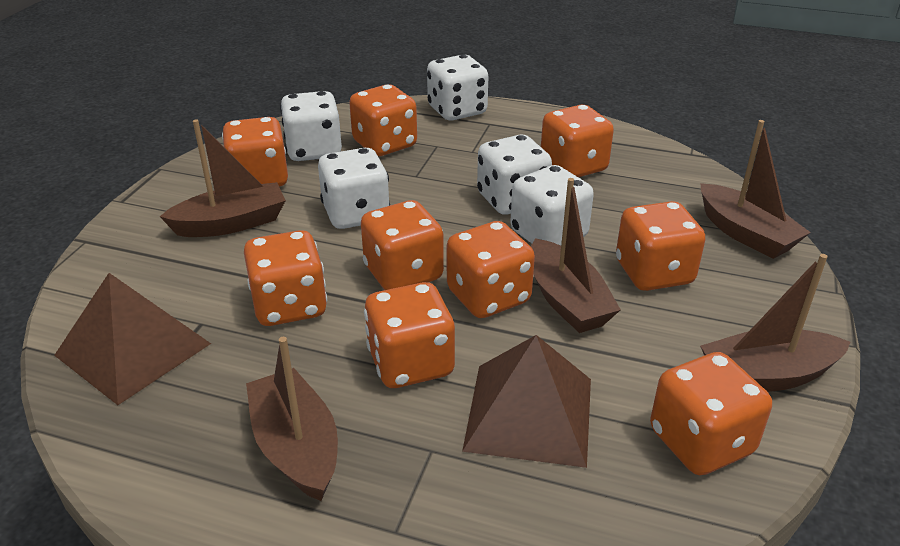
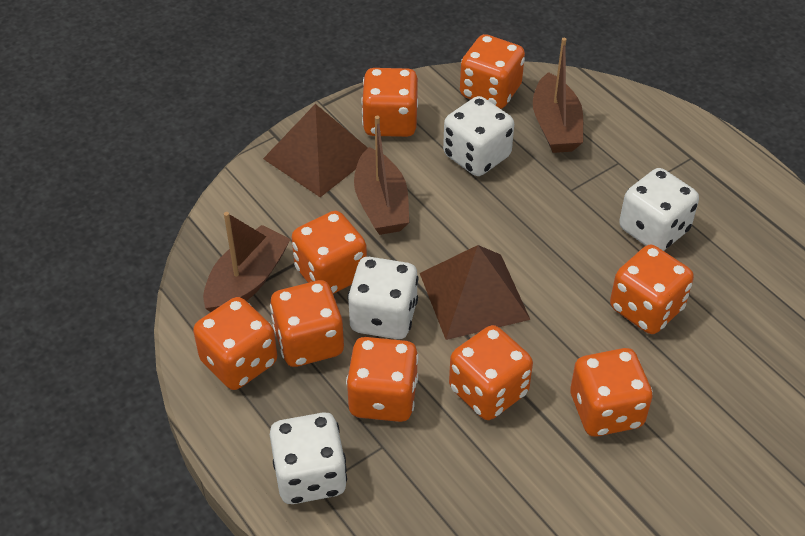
brown boat: 5 -> 3
white dice: 5 -> 4

